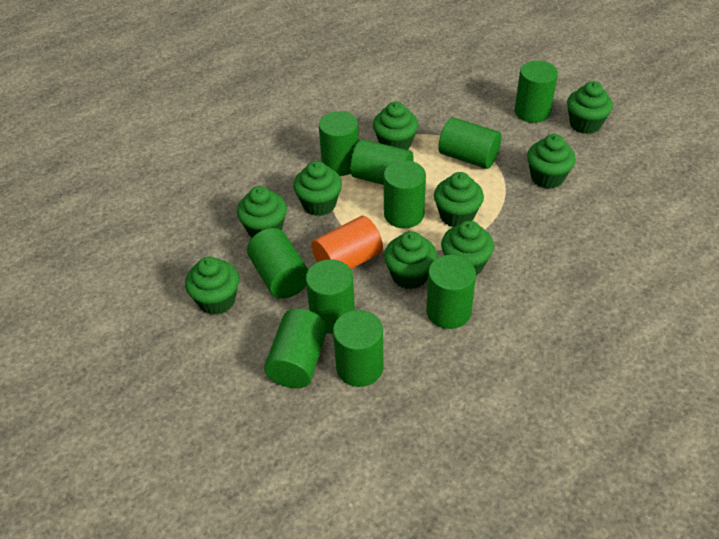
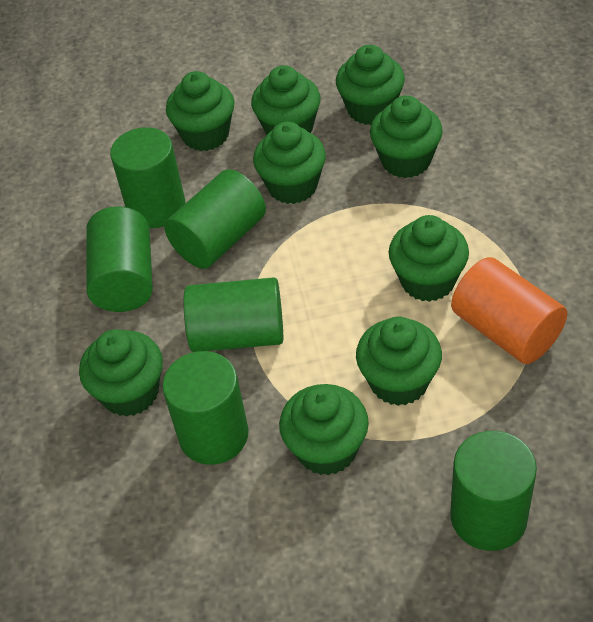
green cylinder: 10 -> 6

